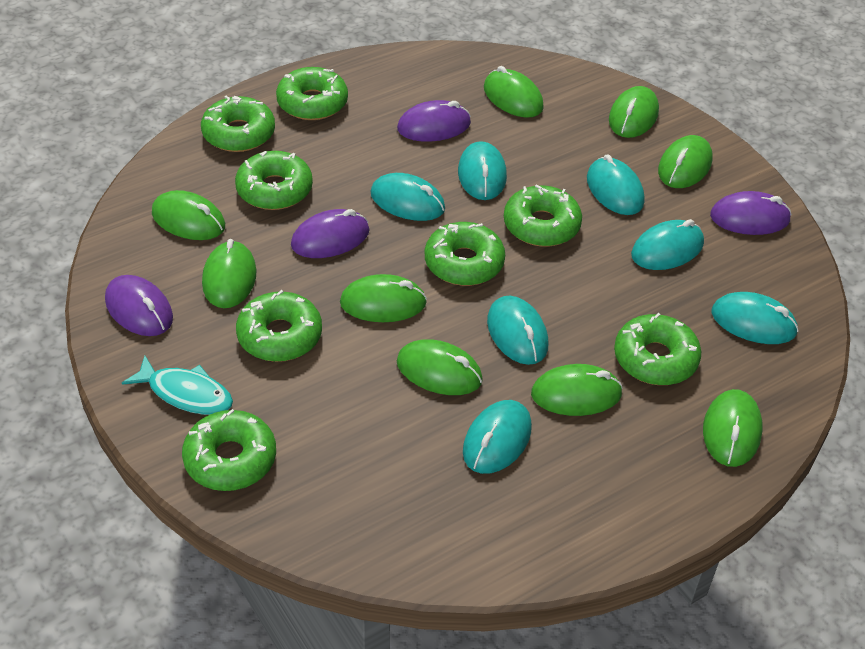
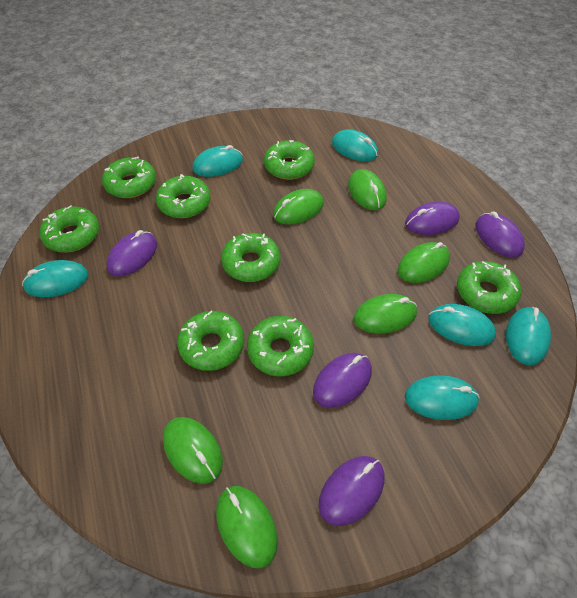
green mouse: 9 -> 6
purple mouse: 4 -> 5
turquoise fish: 1 -> 0
turquoise mouse: 7 -> 6

